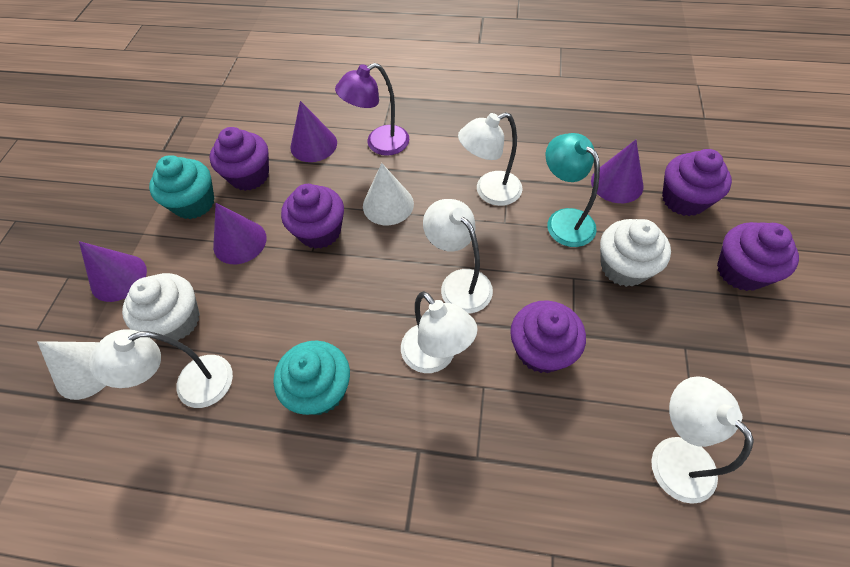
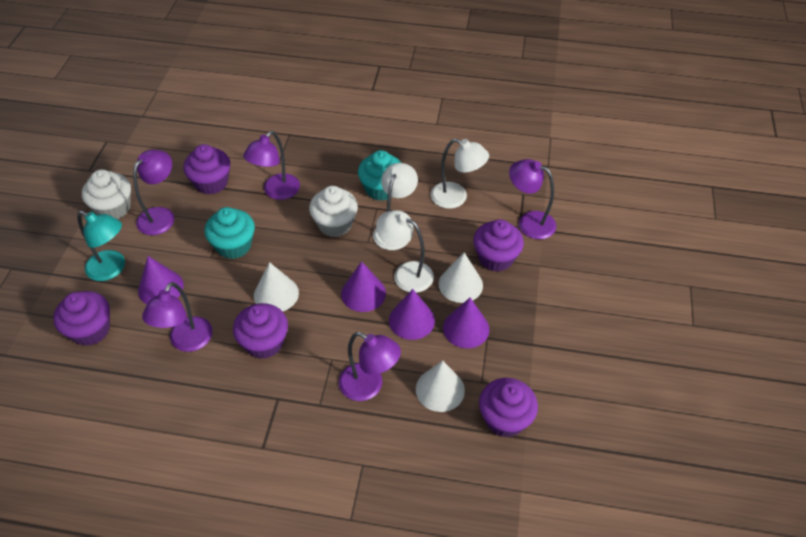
purple lamp: 1 -> 5
white cone: 2 -> 3
white lamp: 5 -> 3

